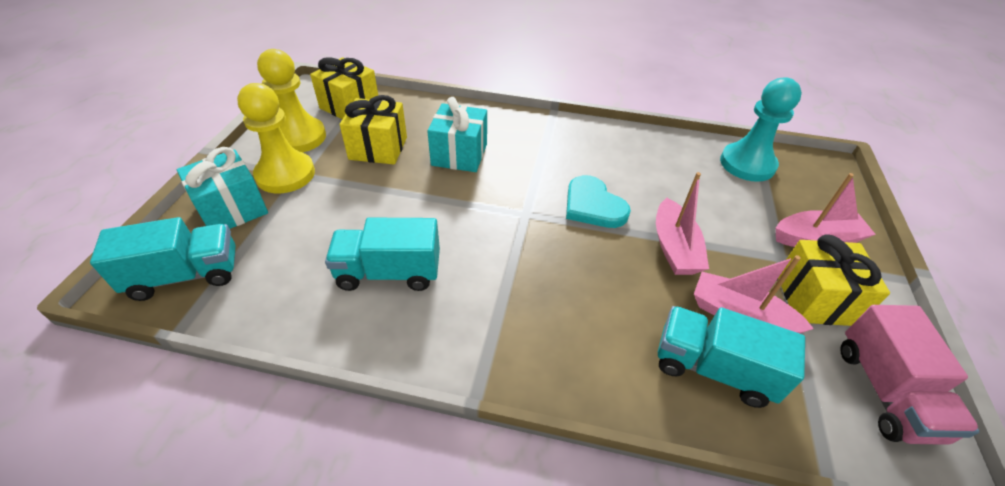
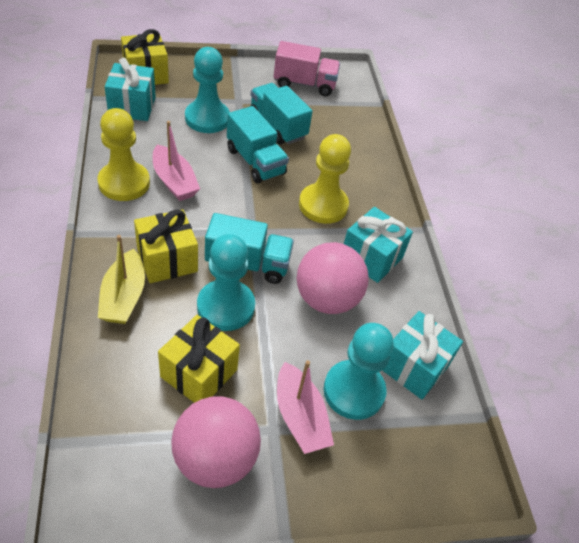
pink ball: 0 -> 2
pink boat: 3 -> 2
turquoise gift: 2 -> 3
turquoise heart: 1 -> 0
turquoise pawn: 1 -> 3
yellow boat: 0 -> 1

